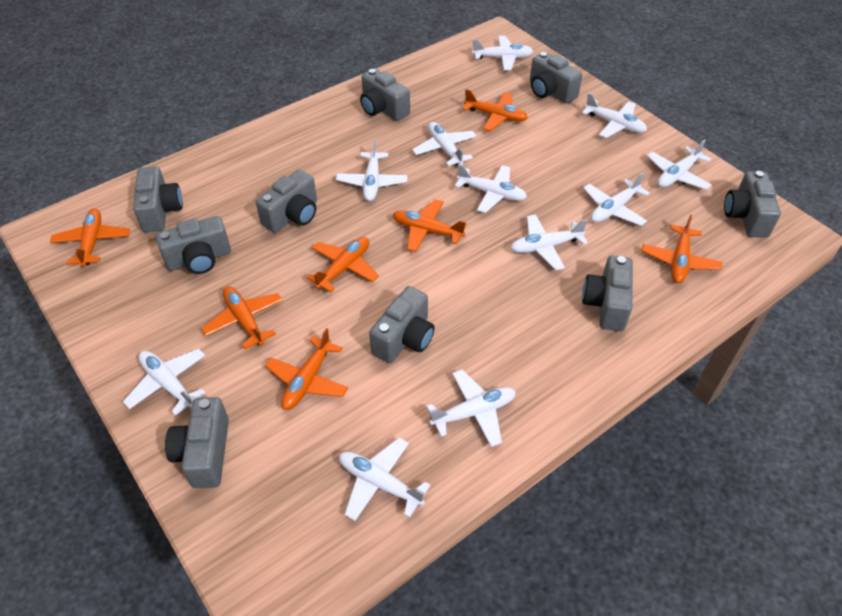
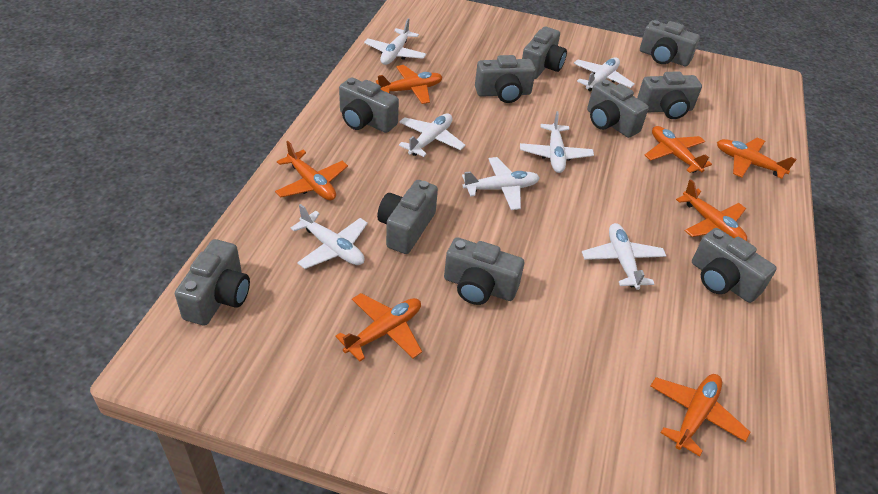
grey camera: 9 -> 10
white plane: 11 -> 7

